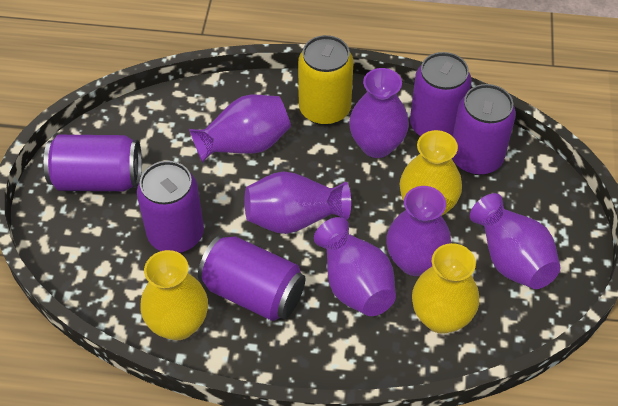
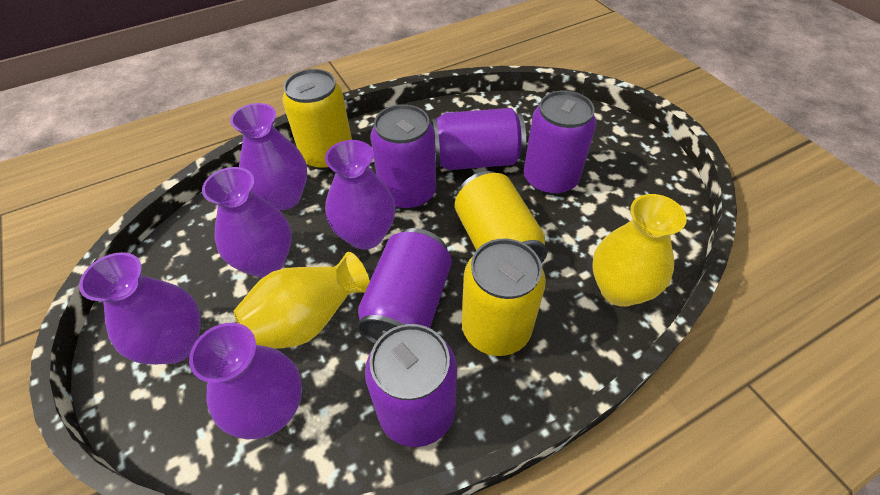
purple vase: 6 -> 5
yellow can: 1 -> 3
yellow vase: 3 -> 2

